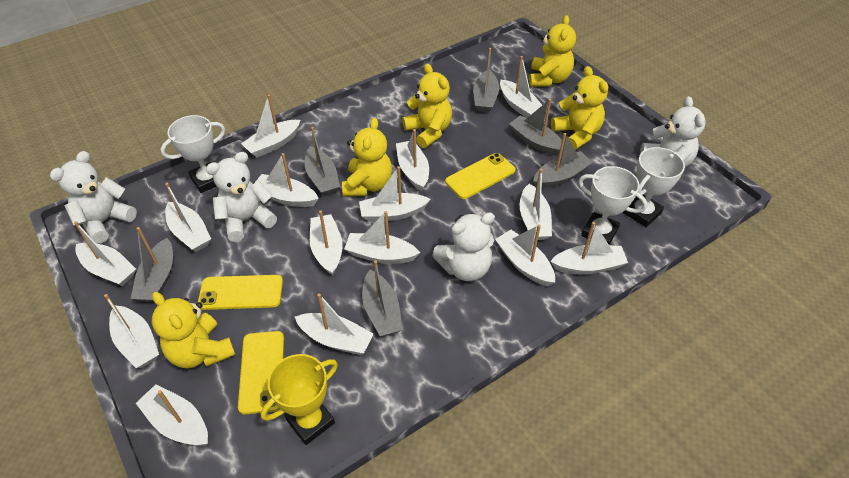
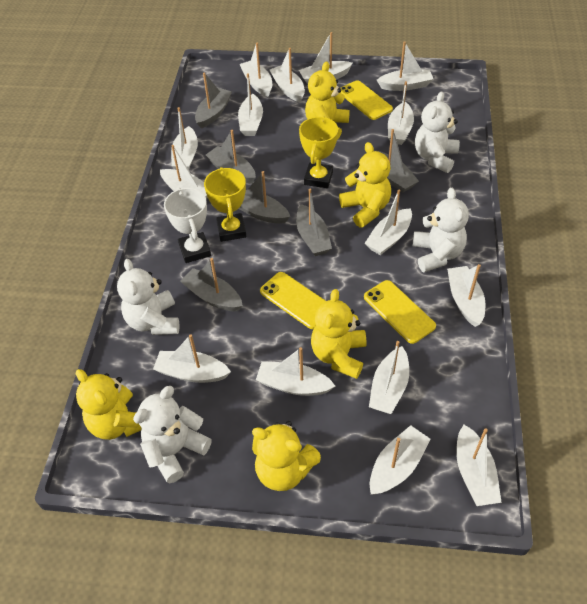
white trophy: 3 -> 1
yellow trophy: 1 -> 2

